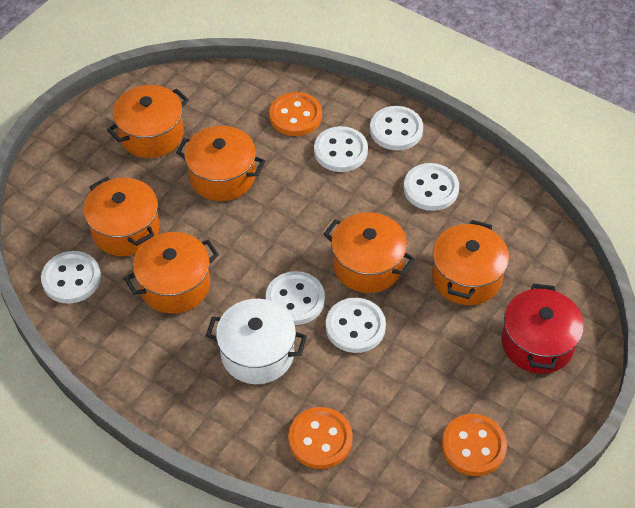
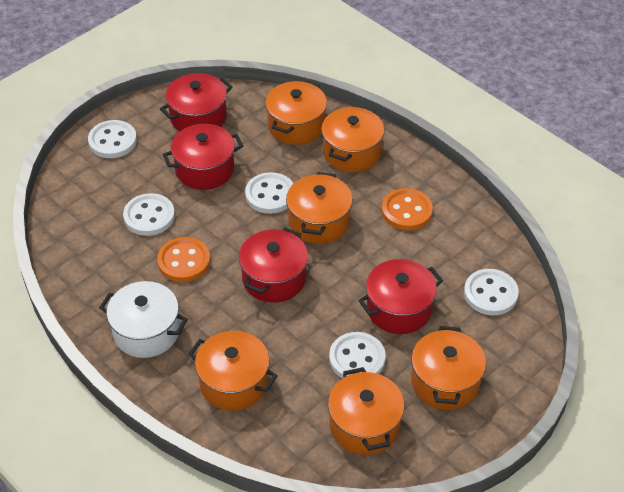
orange button: 3 -> 2
red pot: 1 -> 4
white button: 6 -> 5

